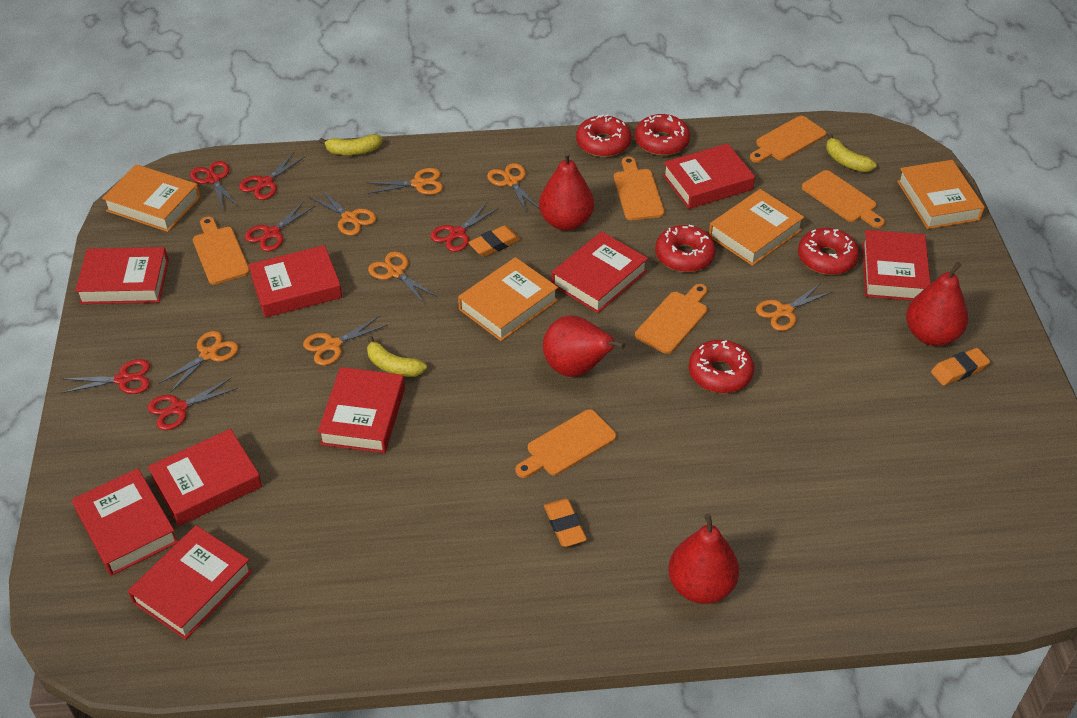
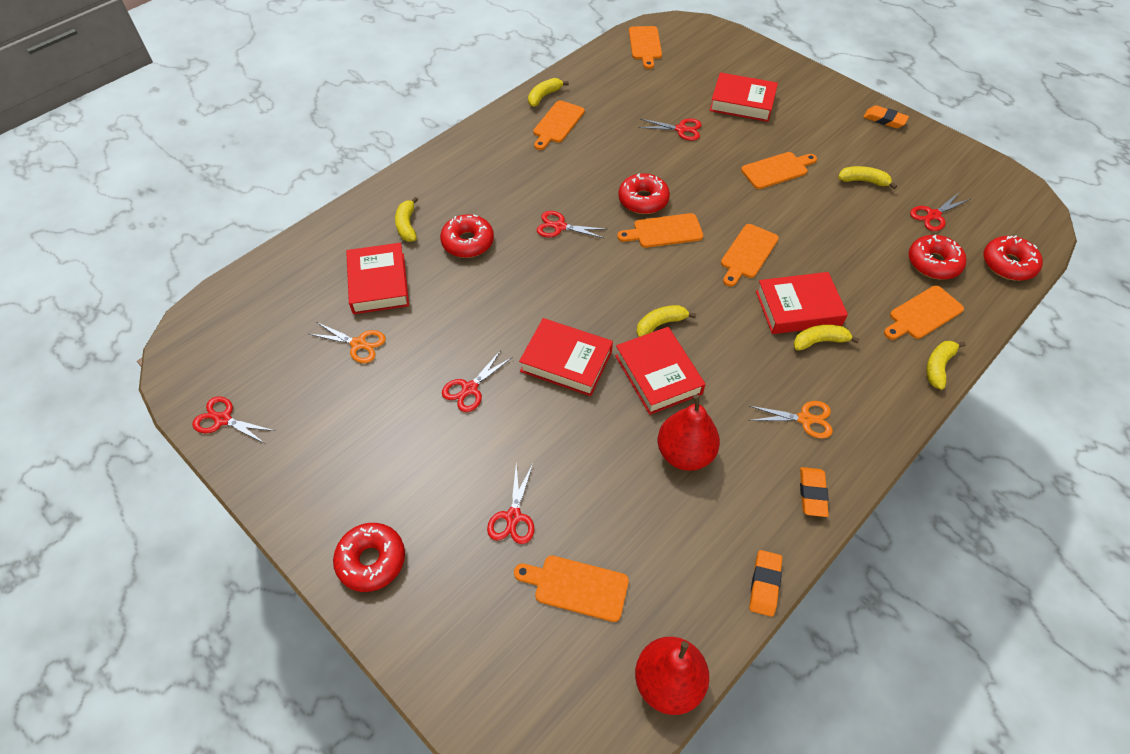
orange book: 4 -> 0
orange cutting board: 6 -> 7
orange scissors: 7 -> 2
red book: 9 -> 5
red pear: 4 -> 2
yellow banana: 3 -> 6

